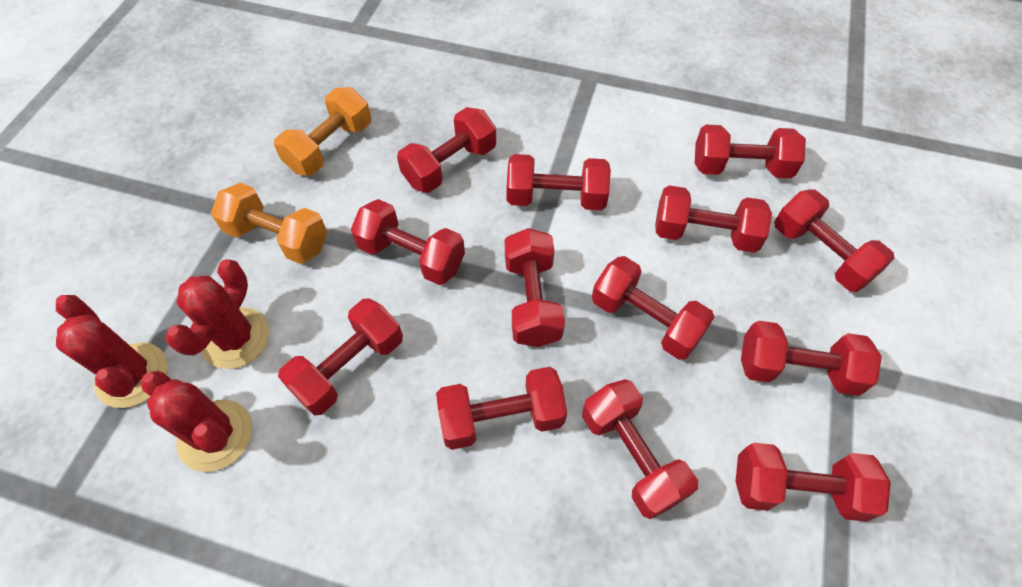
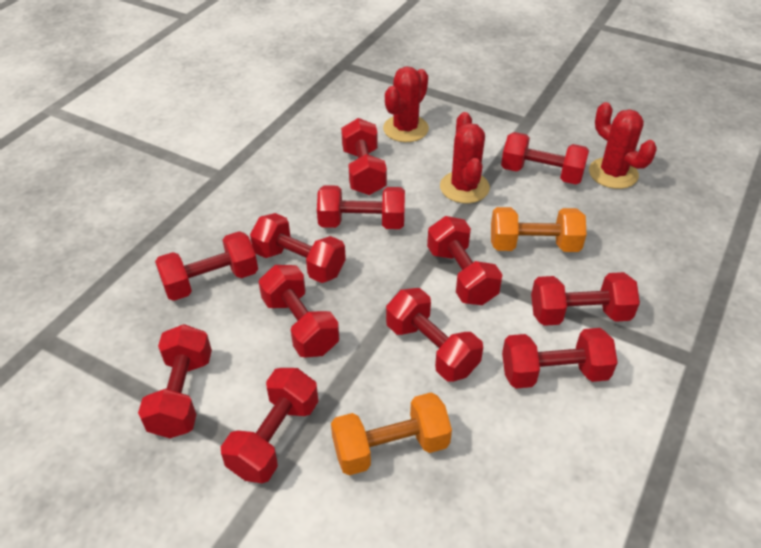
red dumbbell: 13 -> 12

